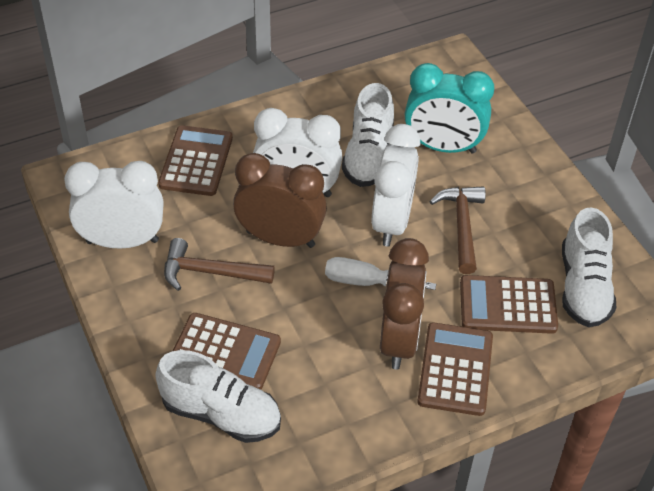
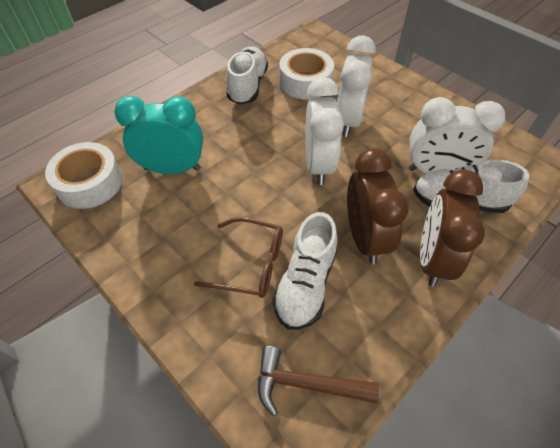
brown calculator: 4 -> 0
brown glasses: 0 -> 1
brown hammer: 2 -> 1
white screwdriver: 1 -> 0
white tape: 0 -> 2

